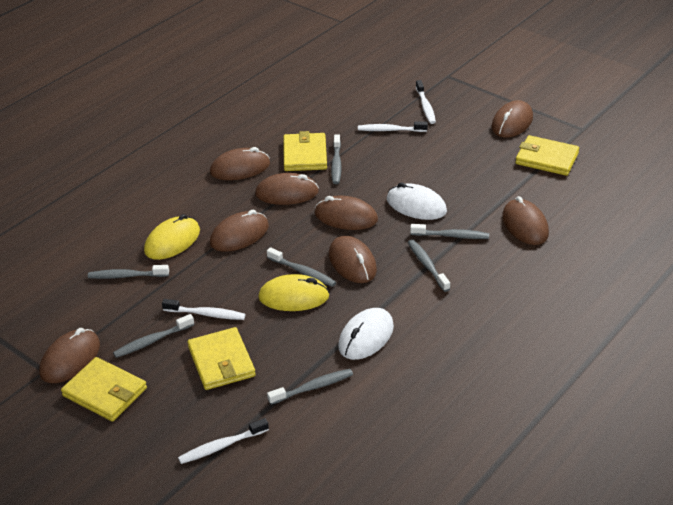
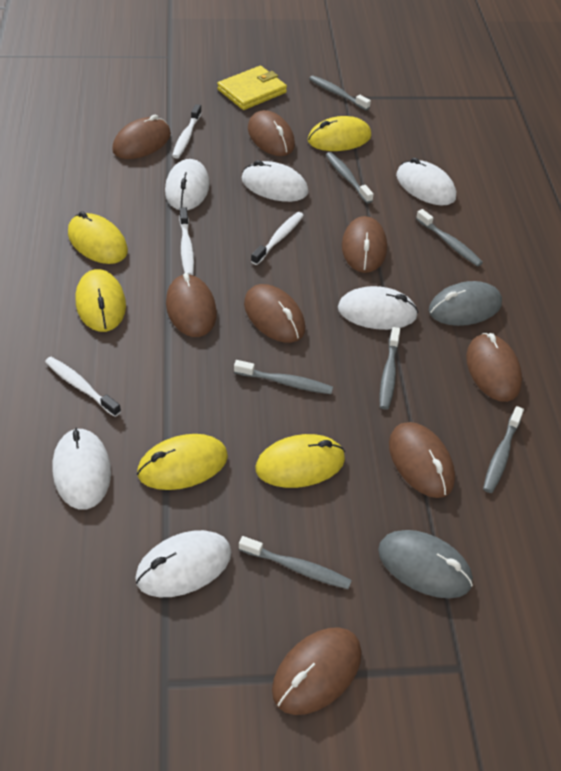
grey mouse: 0 -> 2
white mouse: 2 -> 6
yellow mouse: 2 -> 5
yellow wallet: 4 -> 1

